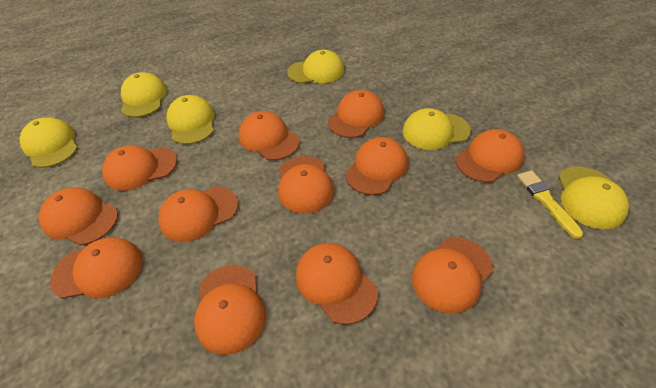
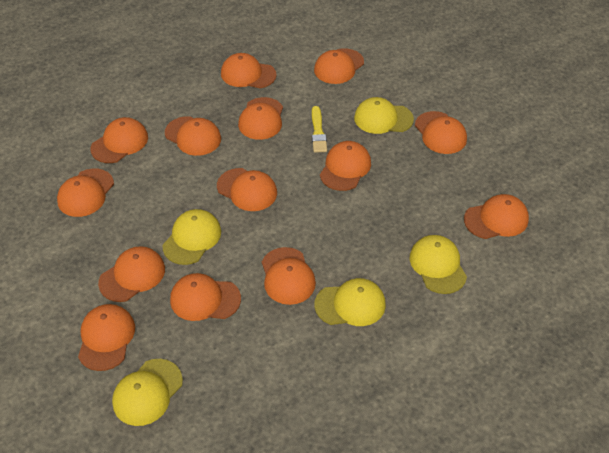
orange cap: 12 -> 14
yellow cap: 6 -> 5

